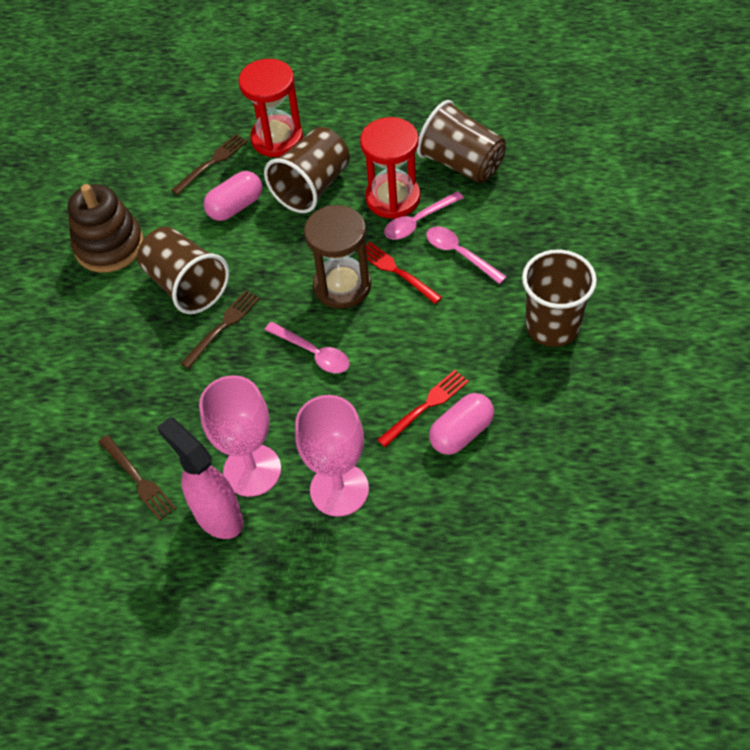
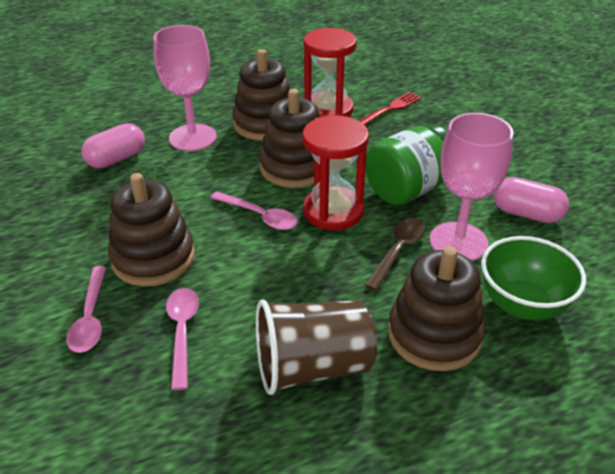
brown cup: 4 -> 1
brown fork: 3 -> 0
brown hourglass: 1 -> 0
brown spoon: 0 -> 1
brown stacking toy: 1 -> 4
green bowl: 0 -> 1
green jar: 0 -> 1
pink spray bottle: 1 -> 0
red fork: 2 -> 1

